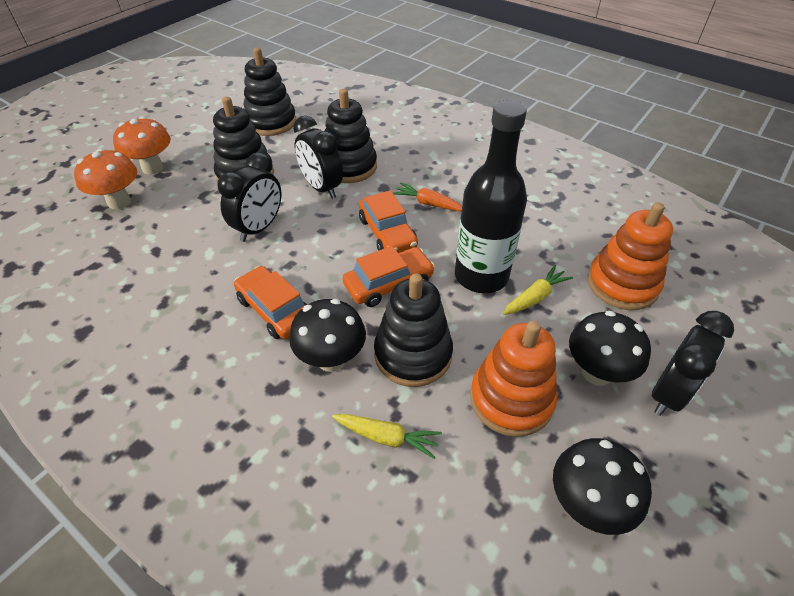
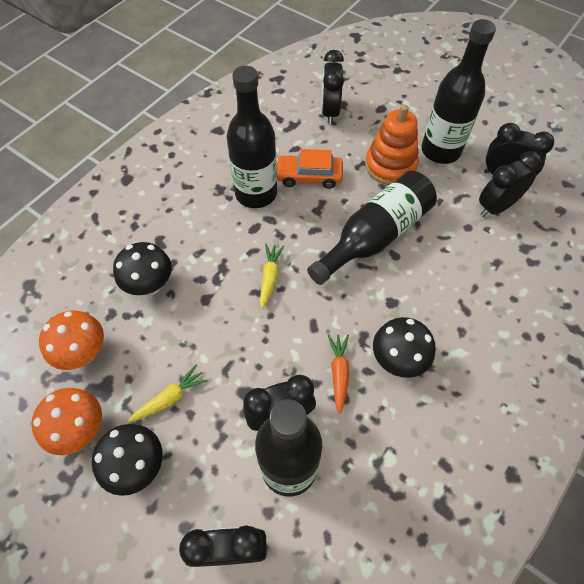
black bottle: 1 -> 4
black clock: 3 -> 5
black stacking toy: 4 -> 0
orange car: 3 -> 1
orange stacking toy: 2 -> 1

